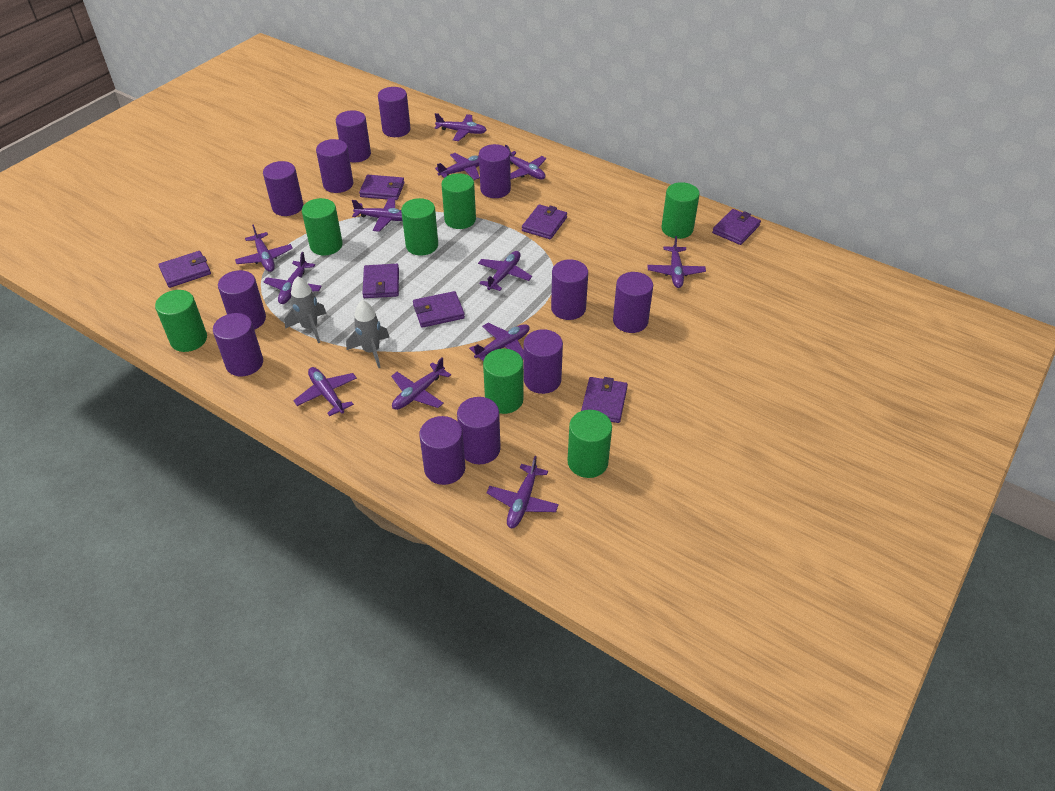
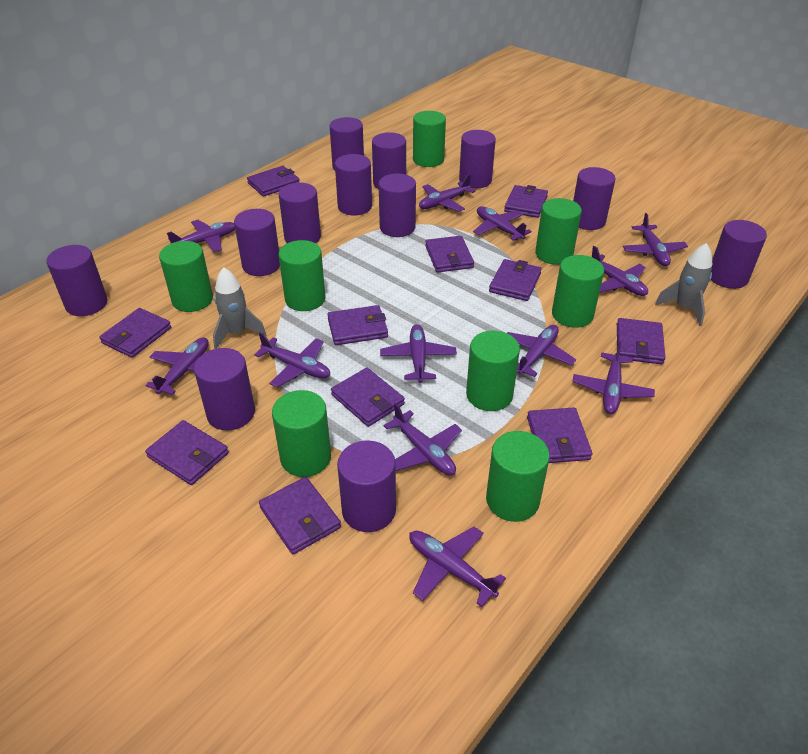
green cylinder: 7 -> 8
purple wallet: 7 -> 11

